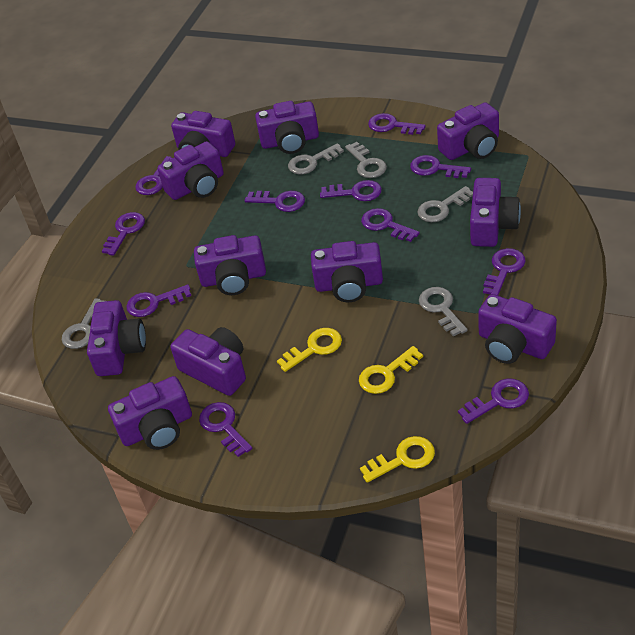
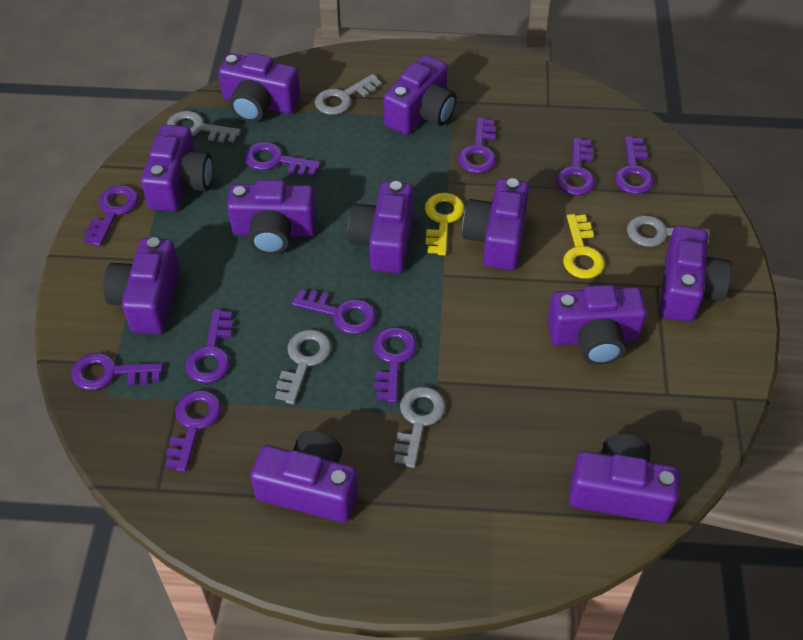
purple key: 11 -> 10
yellow key: 3 -> 2

